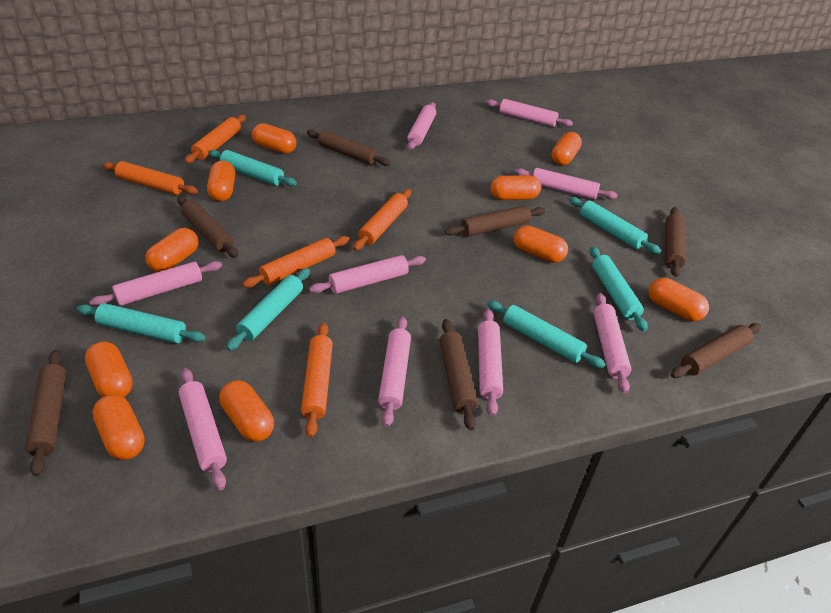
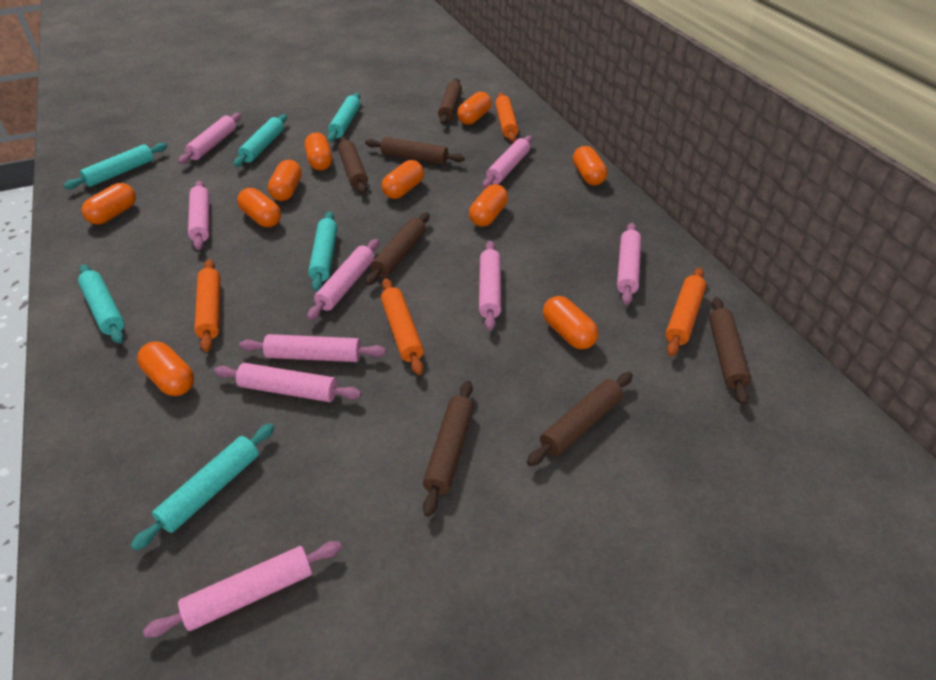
orange rolling pin: 5 -> 4

